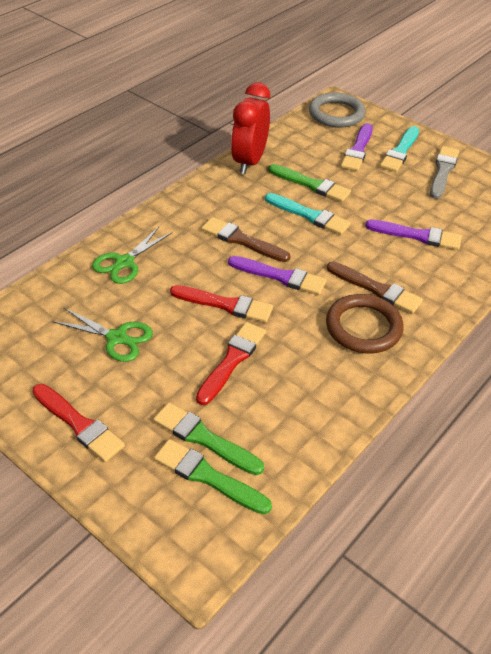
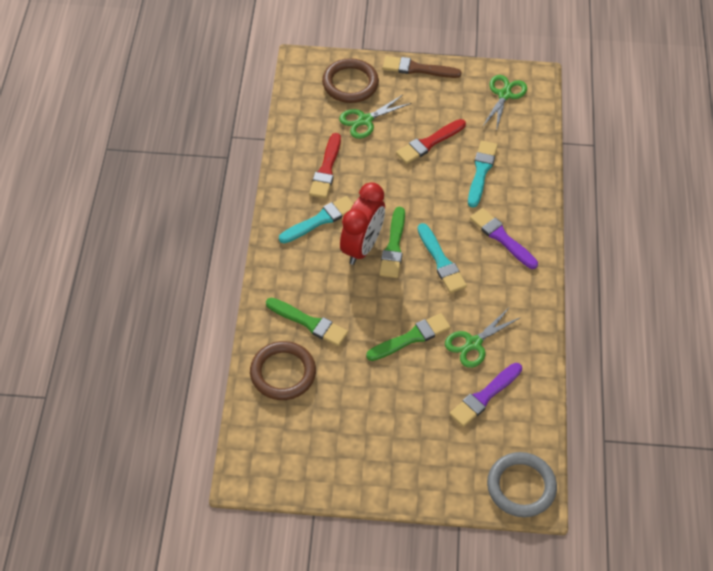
brown brush: 2 -> 1
brown ring: 1 -> 2
green scissors: 2 -> 3
grey brush: 1 -> 0
purple brush: 3 -> 2
red brush: 3 -> 2
turquoise brush: 2 -> 3

